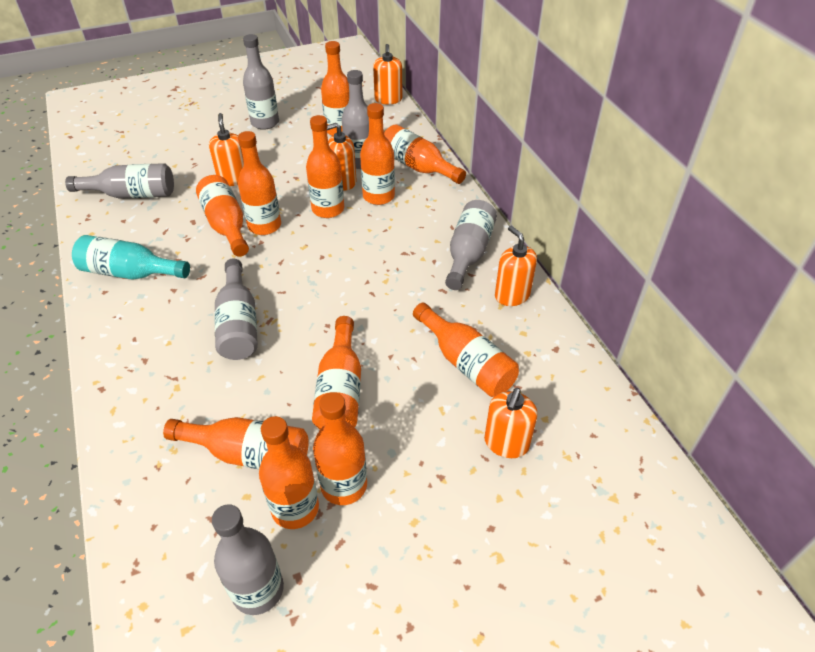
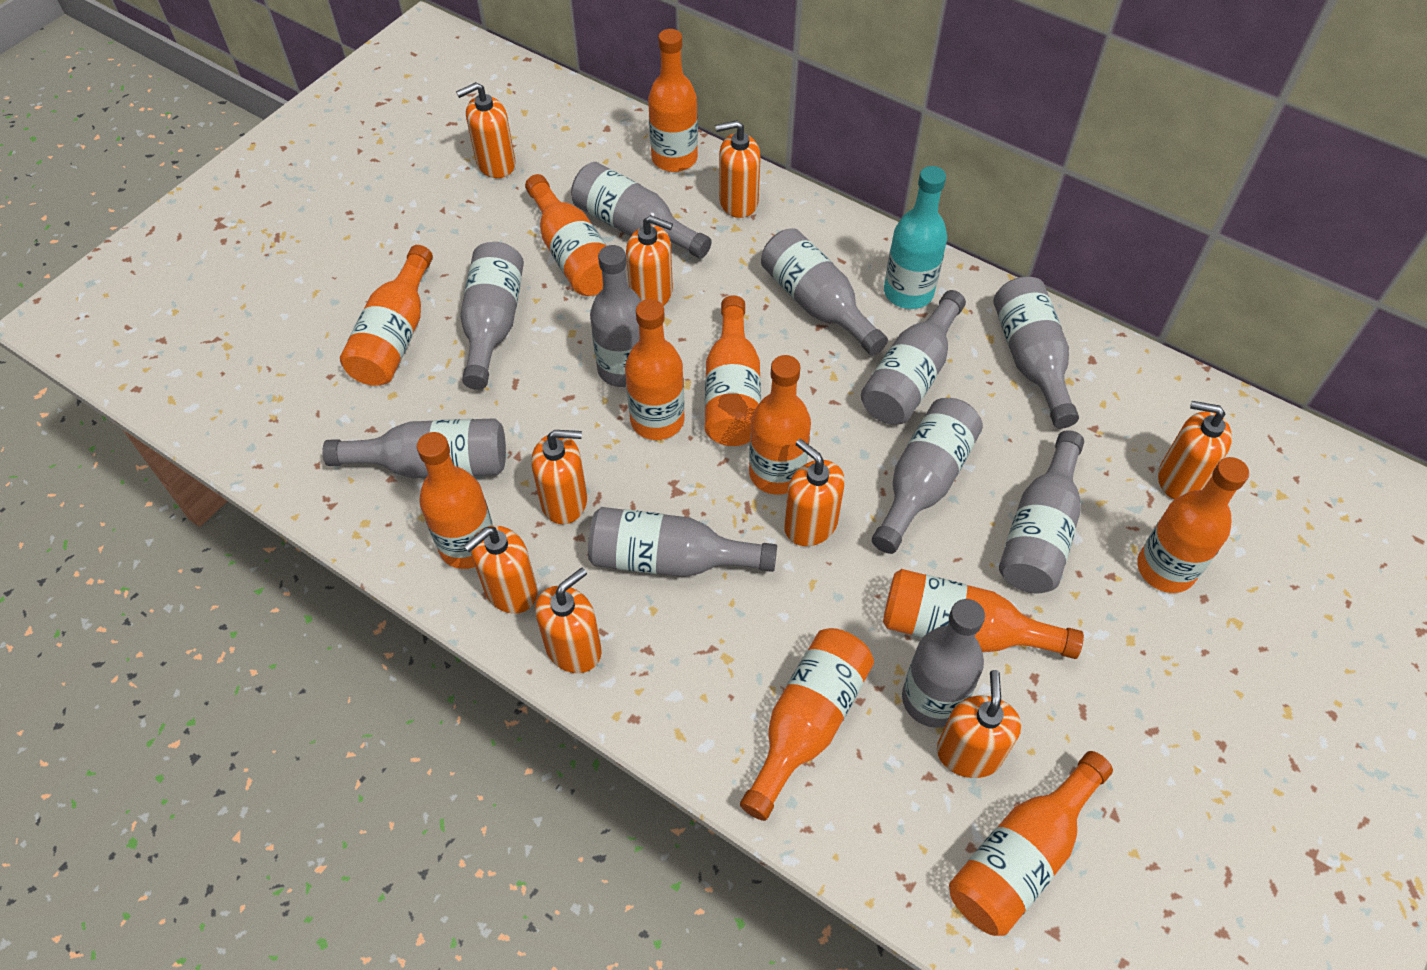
grey bottle: 6 -> 11
orange soap dispenser: 5 -> 9

